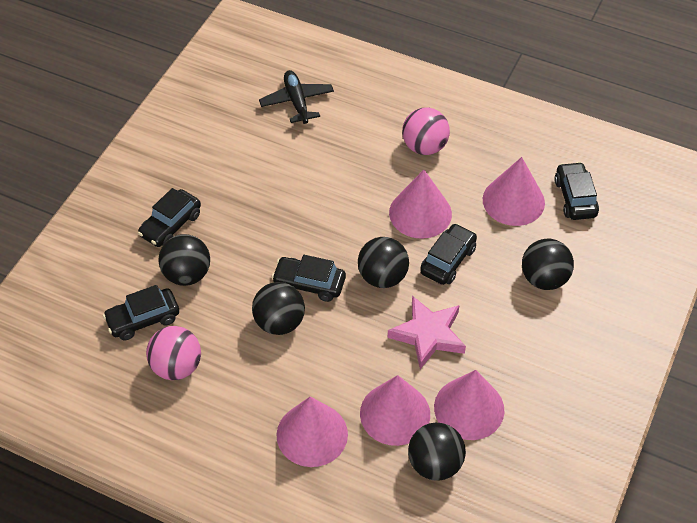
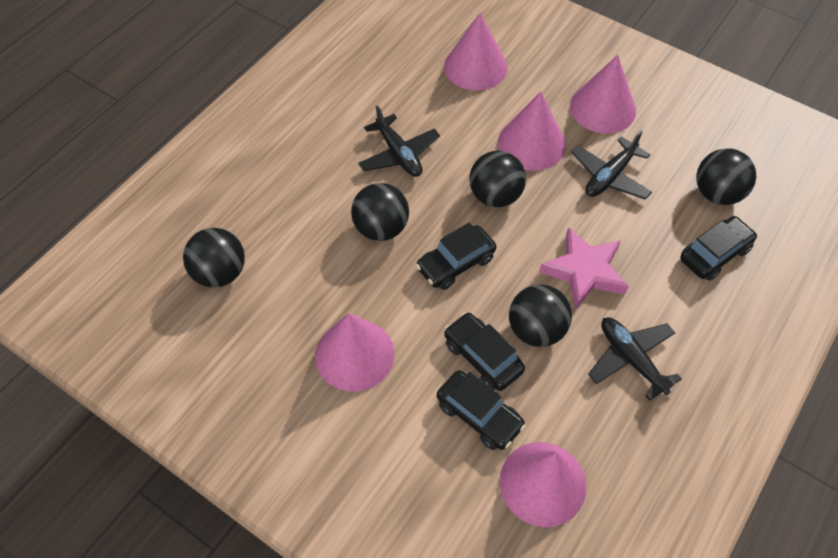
black car: 5 -> 4
black plane: 1 -> 3
pink ball: 2 -> 0

